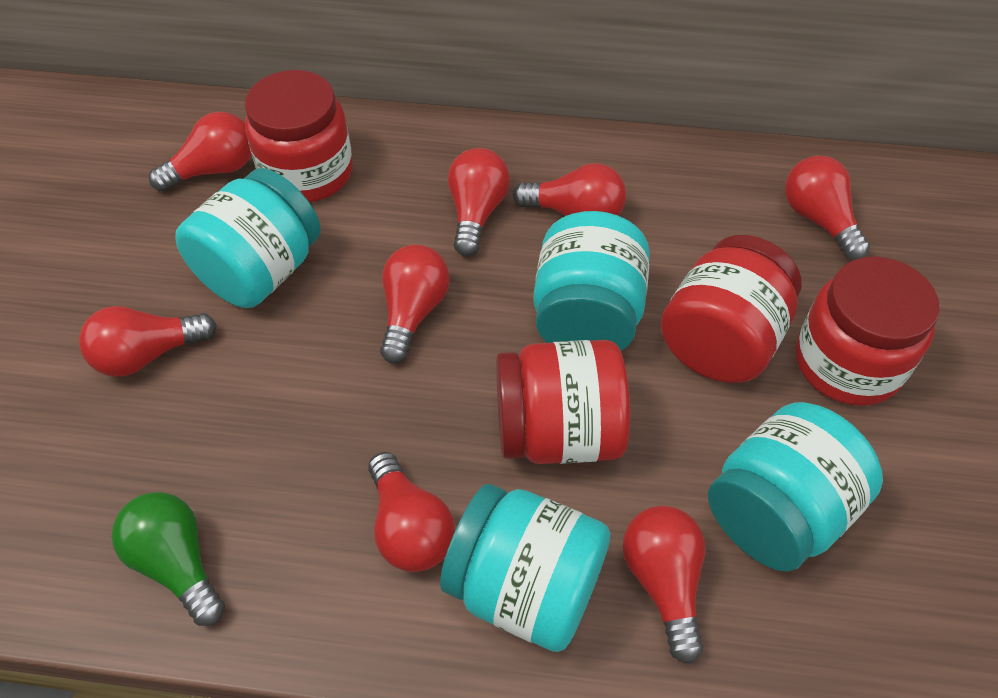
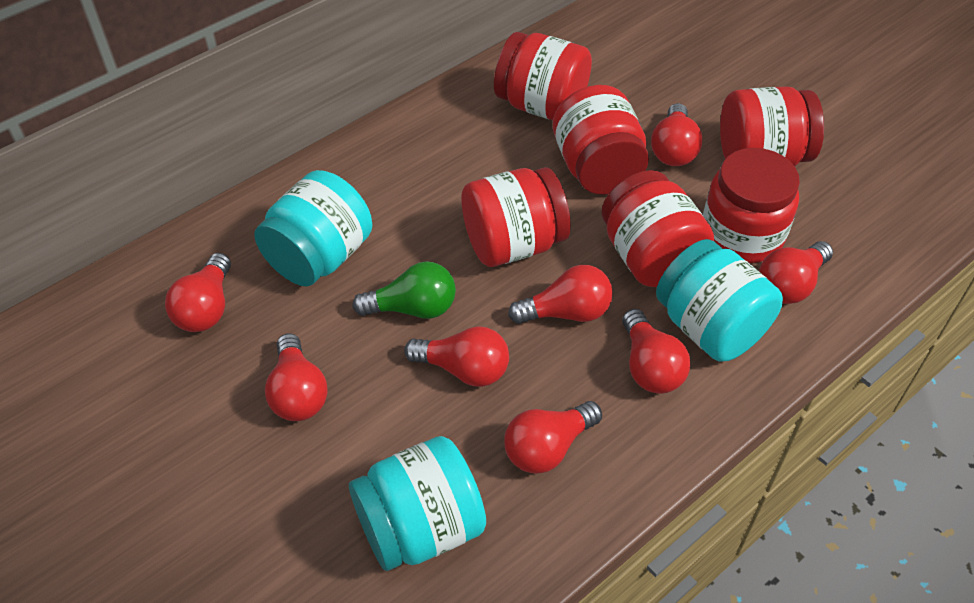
red jar: 4 -> 6
turquoise jar: 4 -> 3

